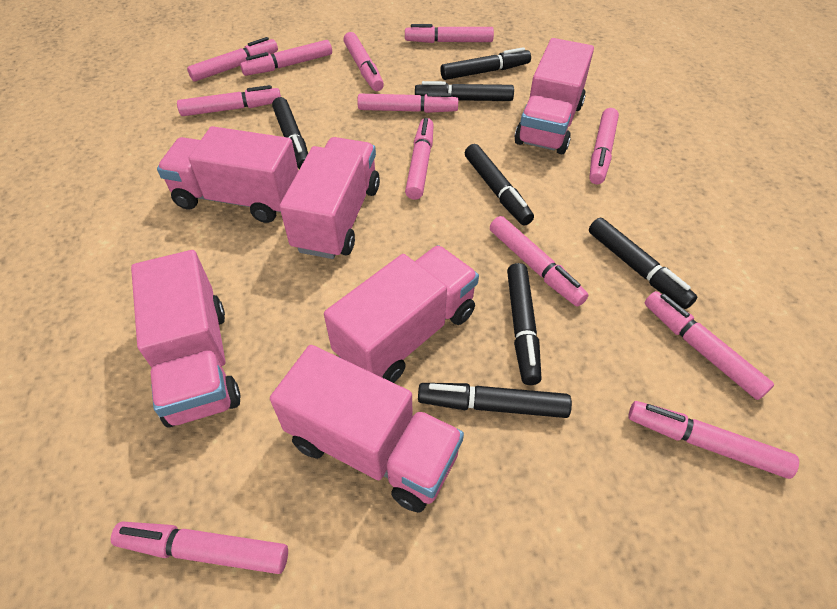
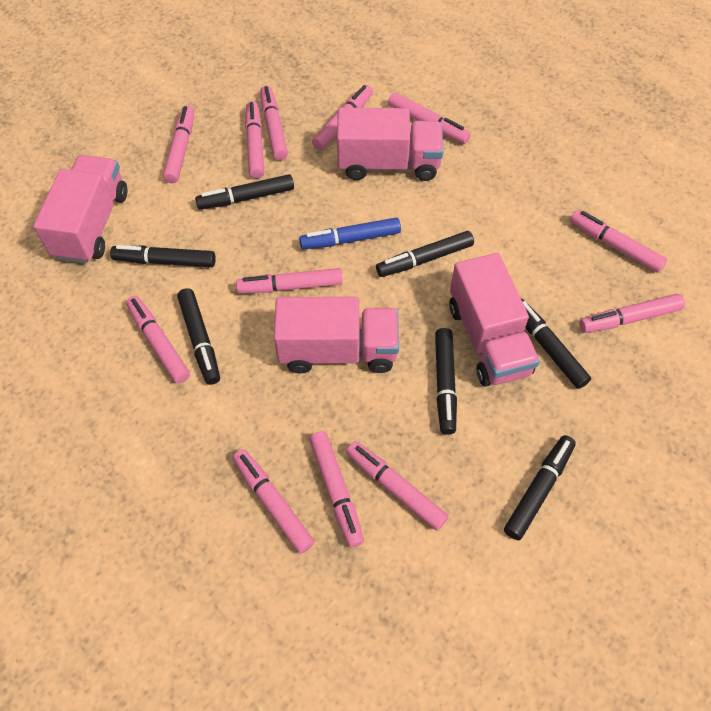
blue marker: 0 -> 1
pink truck: 6 -> 4

